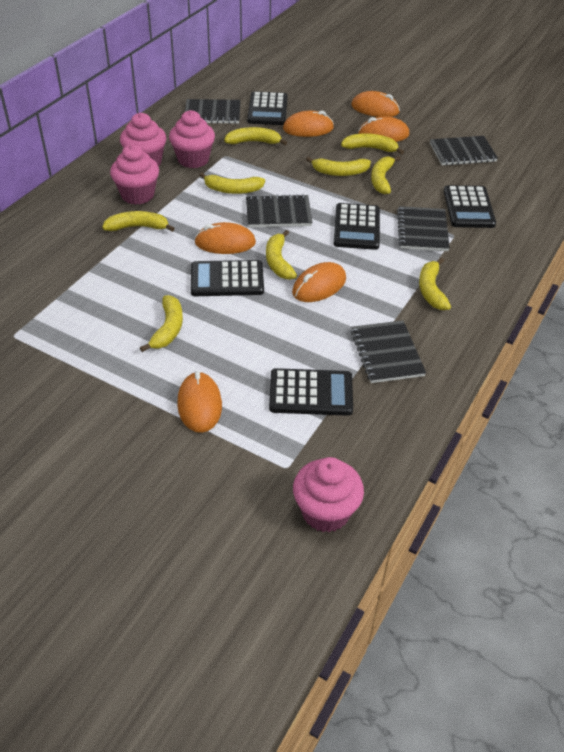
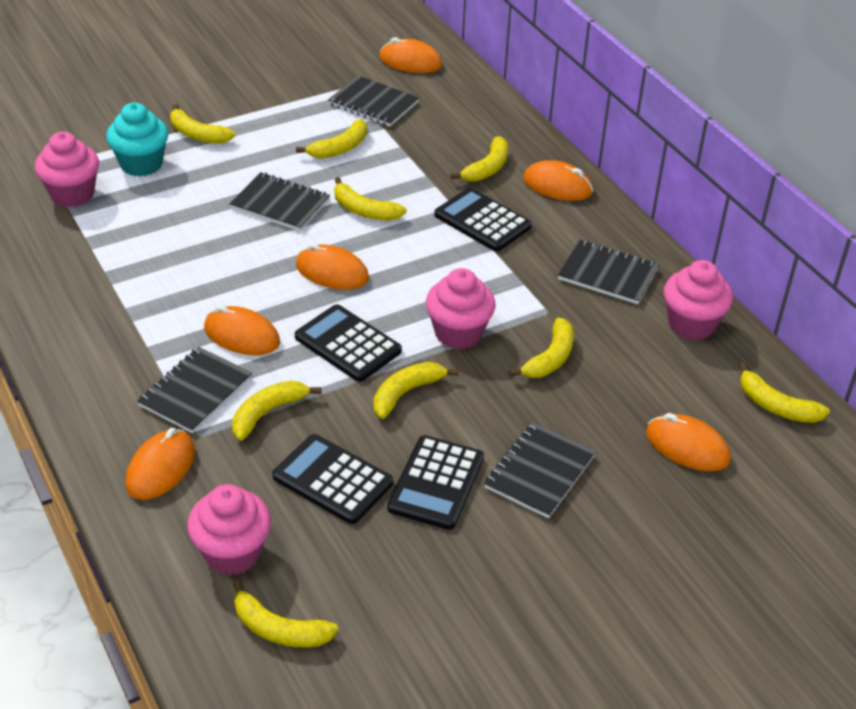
black calculator: 5 -> 4
turquoise cupcake: 0 -> 1

